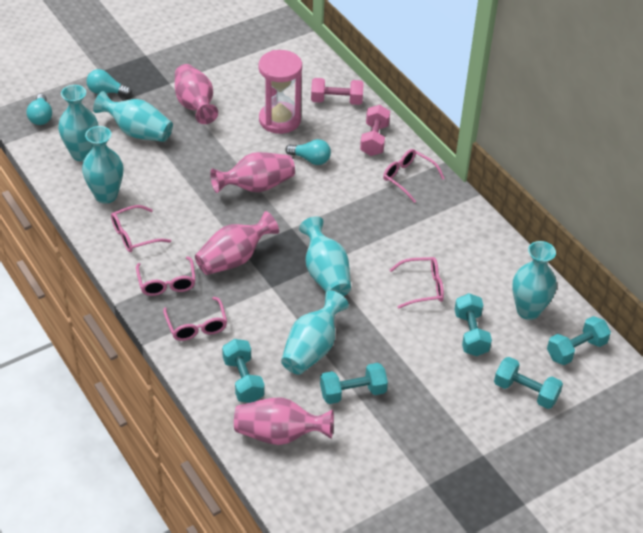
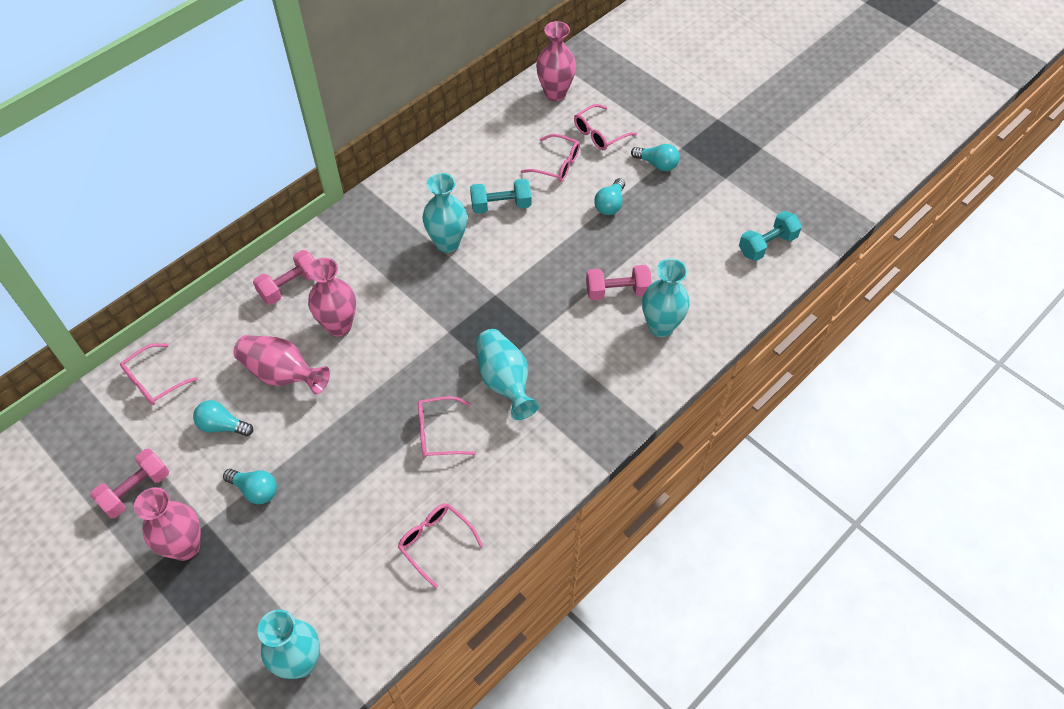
pink dumbbell: 2 -> 3
pink hourglass: 1 -> 0
turquoise dumbbell: 5 -> 2
turquoise light bulb: 3 -> 4
turquoise vase: 6 -> 4

